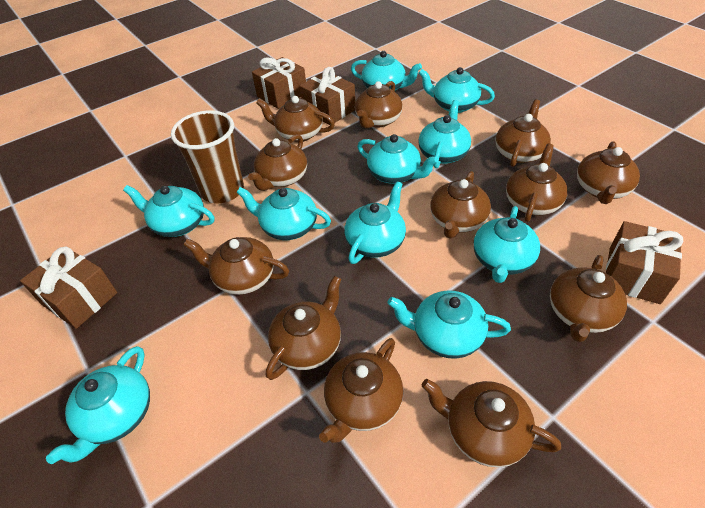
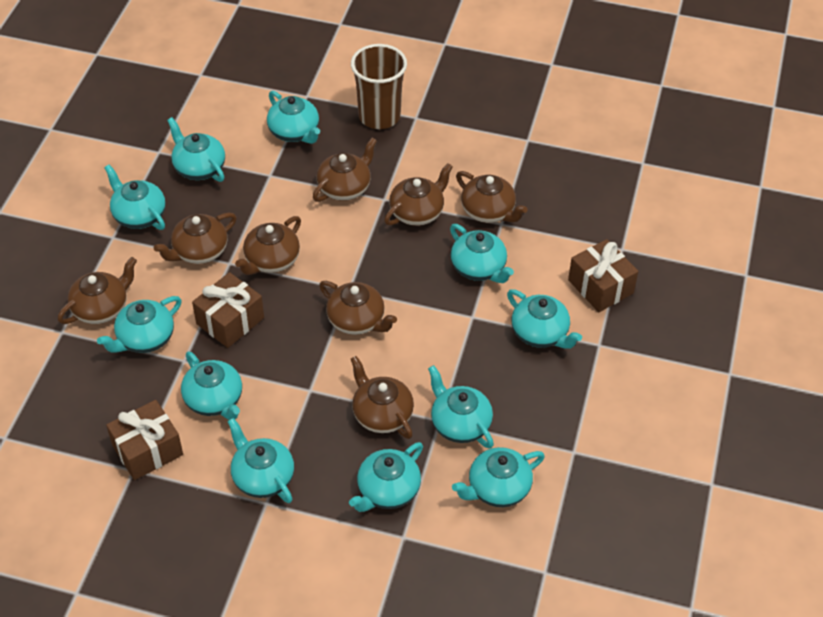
brown gift: 4 -> 3
brown teapot: 12 -> 8
turquoise teapot: 10 -> 11

